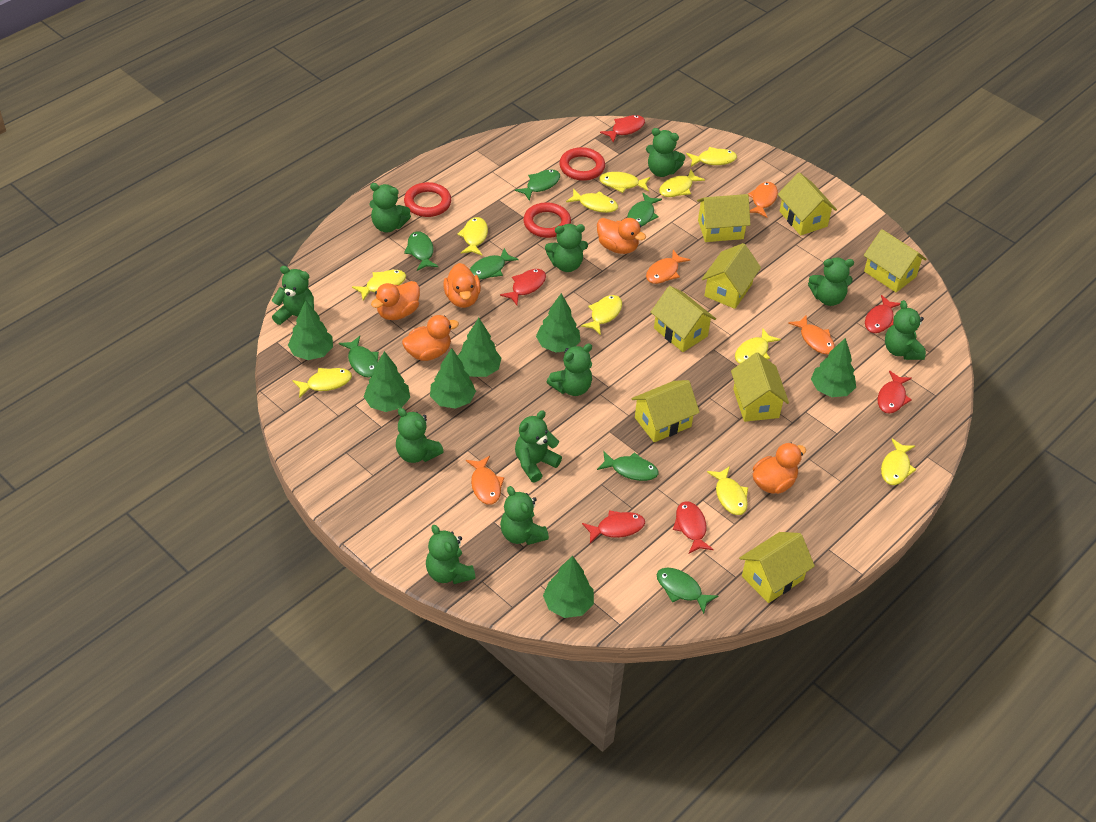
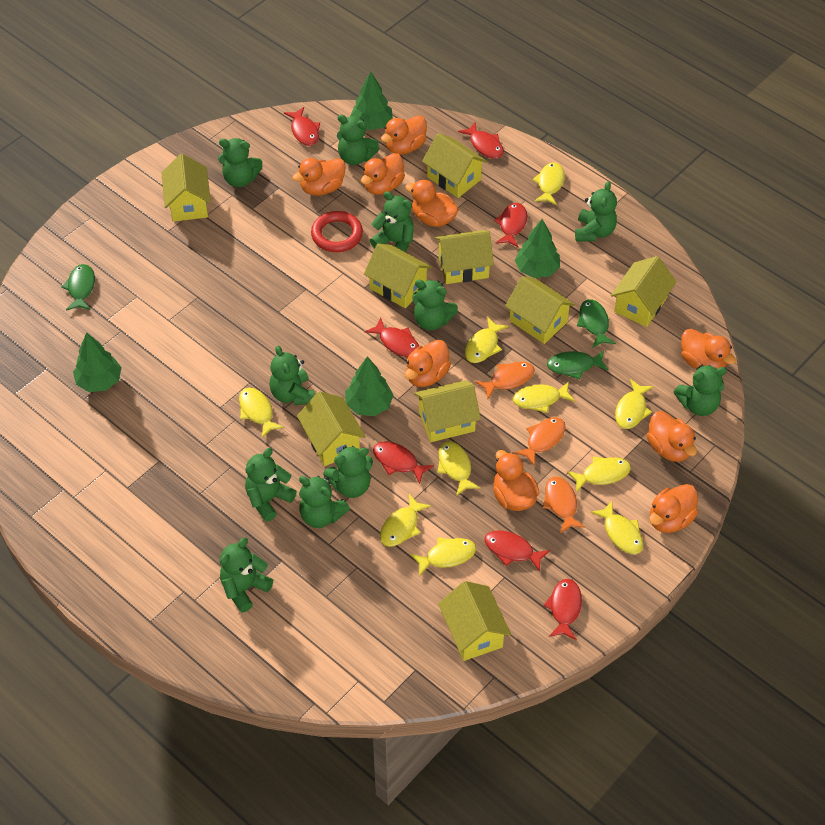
green fish: 7 -> 3
green tree: 7 -> 4
orange duck: 5 -> 9
orange fish: 4 -> 3
red fish: 6 -> 7
red ring: 3 -> 1
yellow fish: 11 -> 10
yellow house: 8 -> 9

